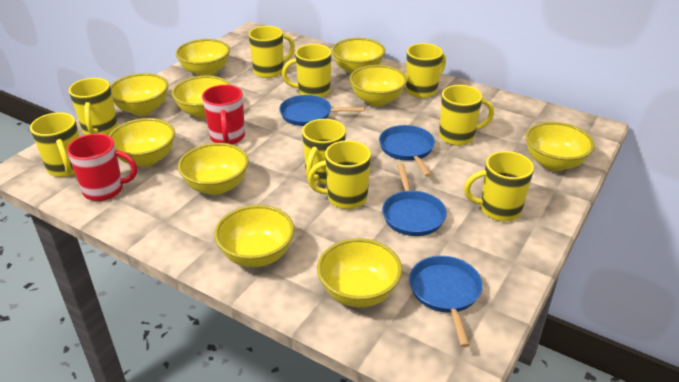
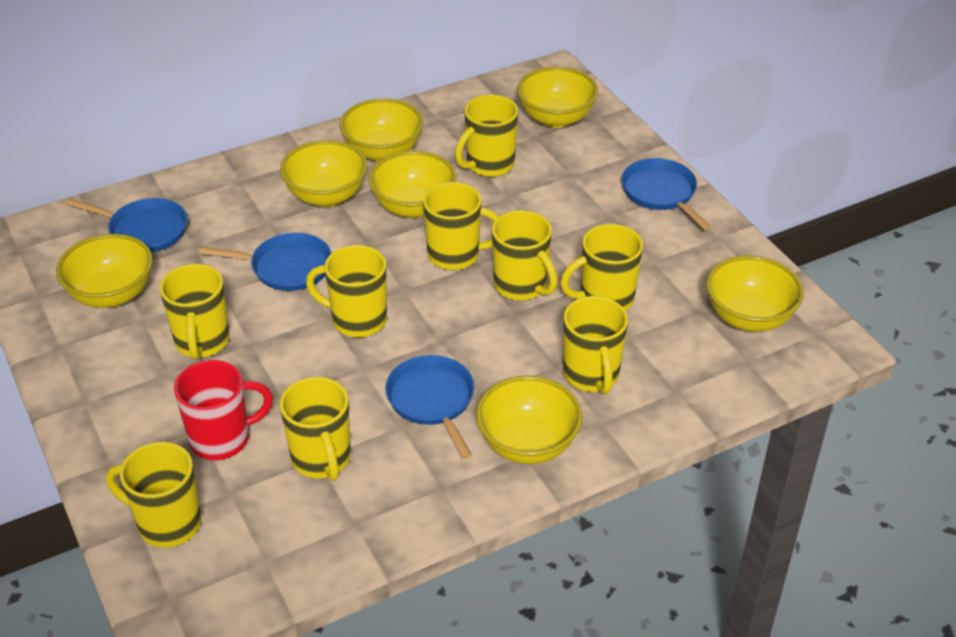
red mug: 2 -> 1
yellow bowl: 10 -> 7

